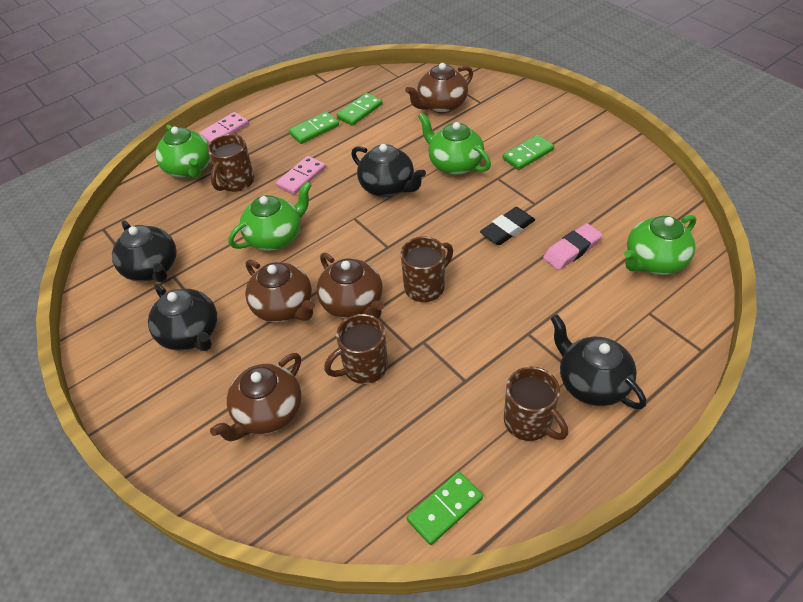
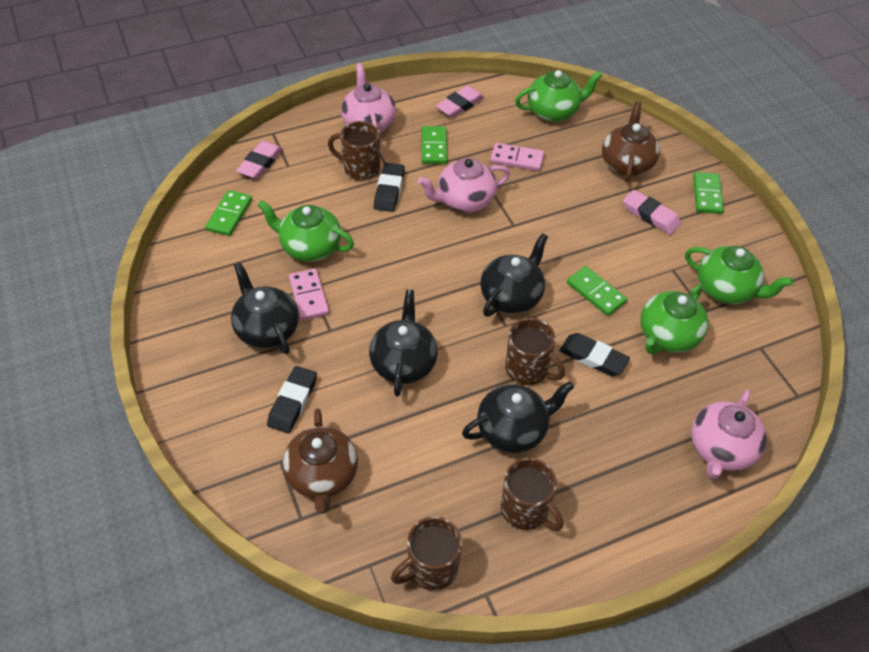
black eraser: 1 -> 3
brown teapot: 4 -> 2
pink eraser: 1 -> 3
pink teapot: 0 -> 3

